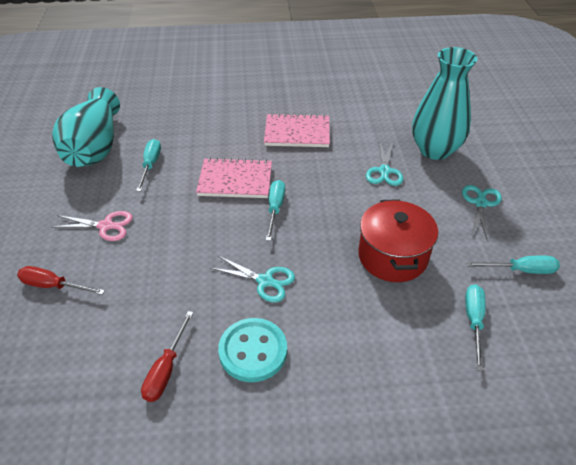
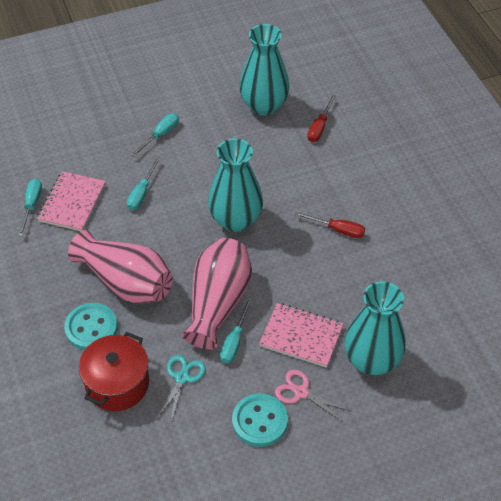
pink vase: 0 -> 2
turquoise button: 1 -> 2
turquoise scissors: 3 -> 1
turquoise vase: 2 -> 3

